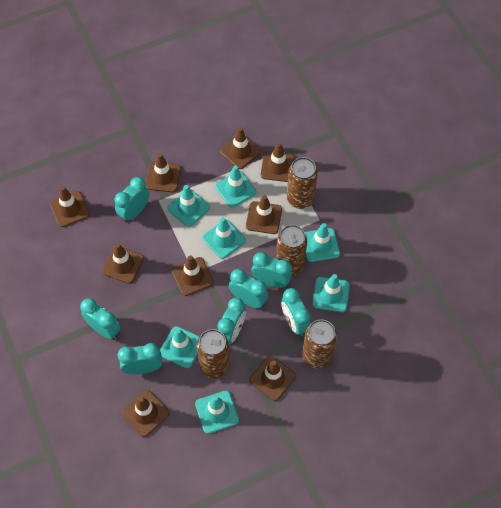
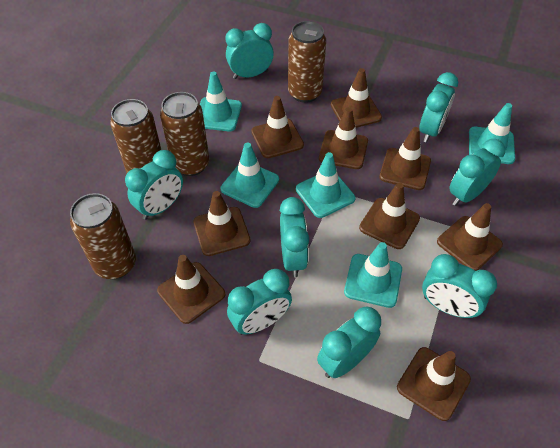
turquoise clock: 7 -> 8
turquoise traffic cone: 7 -> 5

